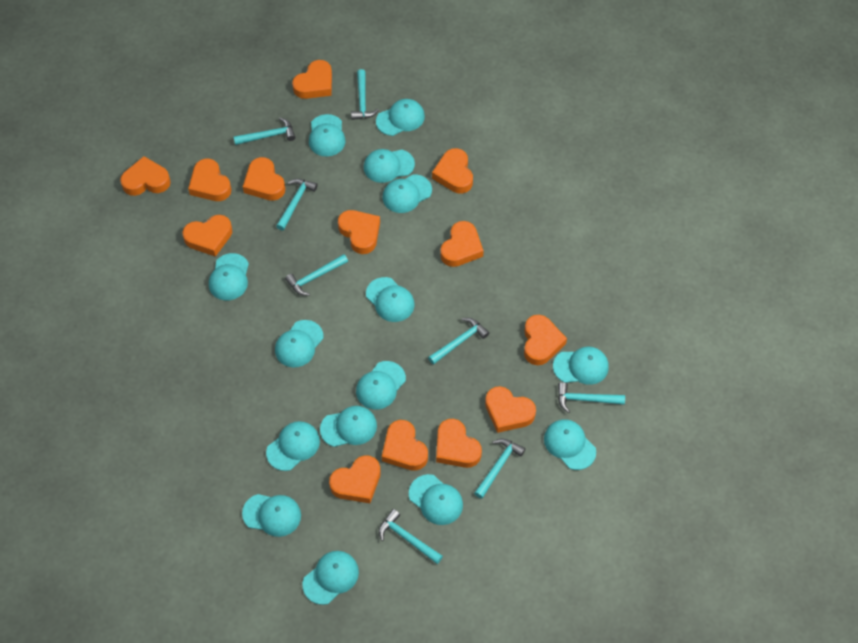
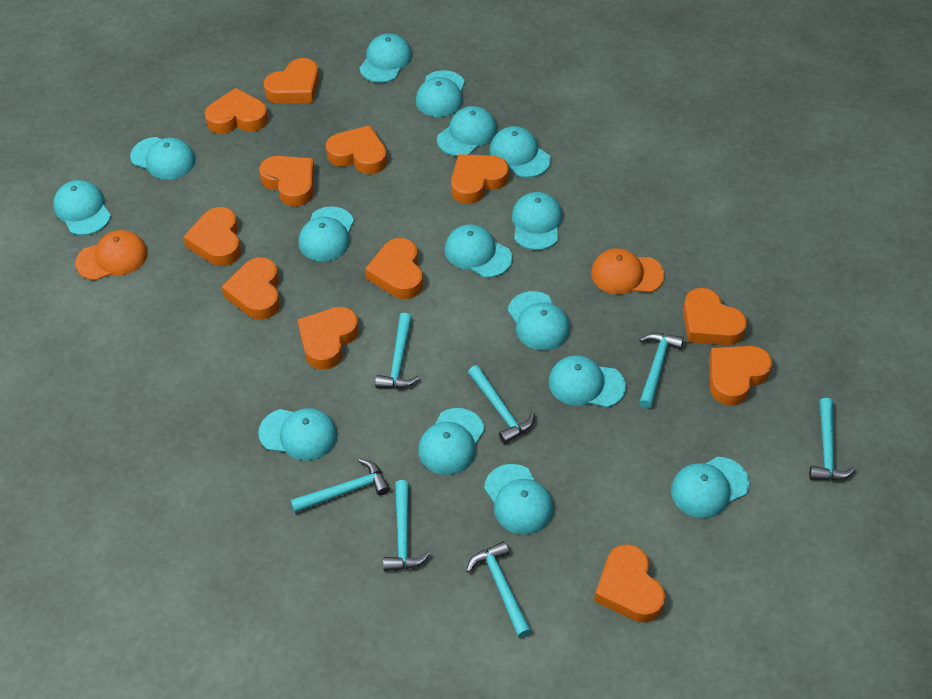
orange cap: 0 -> 2
orange heart: 13 -> 12
turquoise hammer: 8 -> 7

